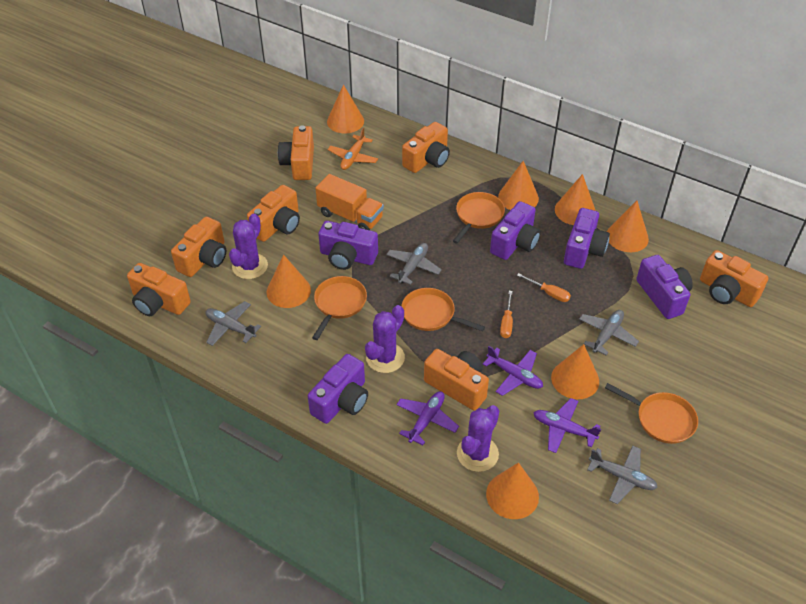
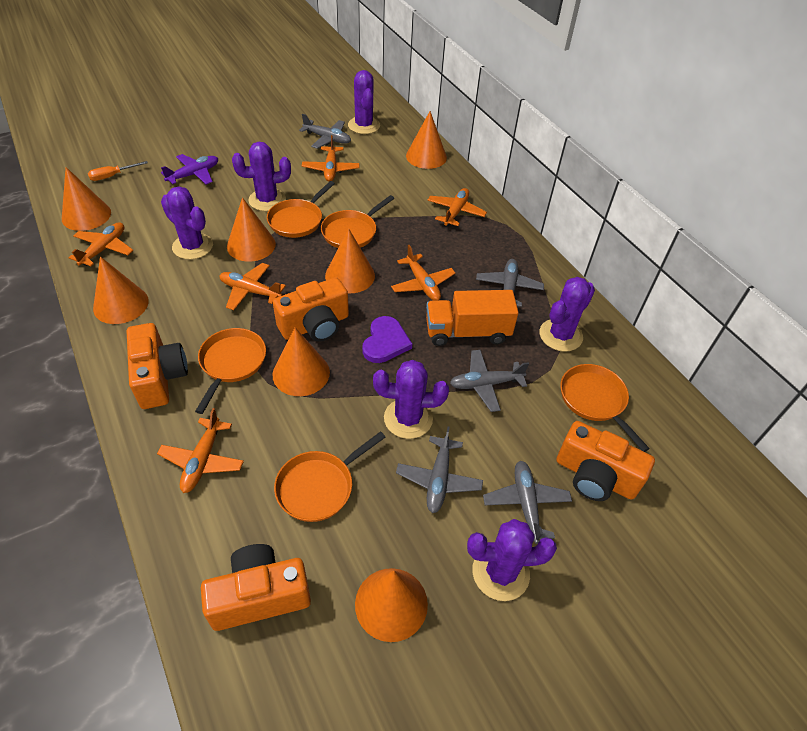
grey plane: 4 -> 5
orange camera: 7 -> 4
orange pan: 4 -> 5
orange plane: 1 -> 6
orange screwdriver: 2 -> 1
purple cactus: 3 -> 6
purple camera: 5 -> 0
purple heart: 0 -> 1
purple plane: 3 -> 1

